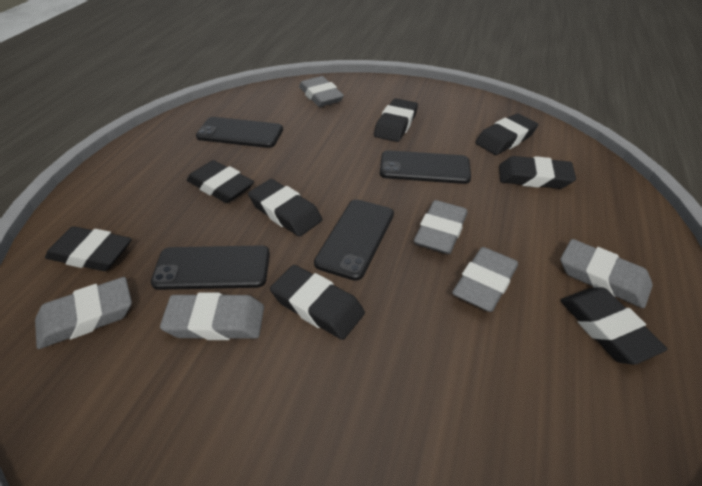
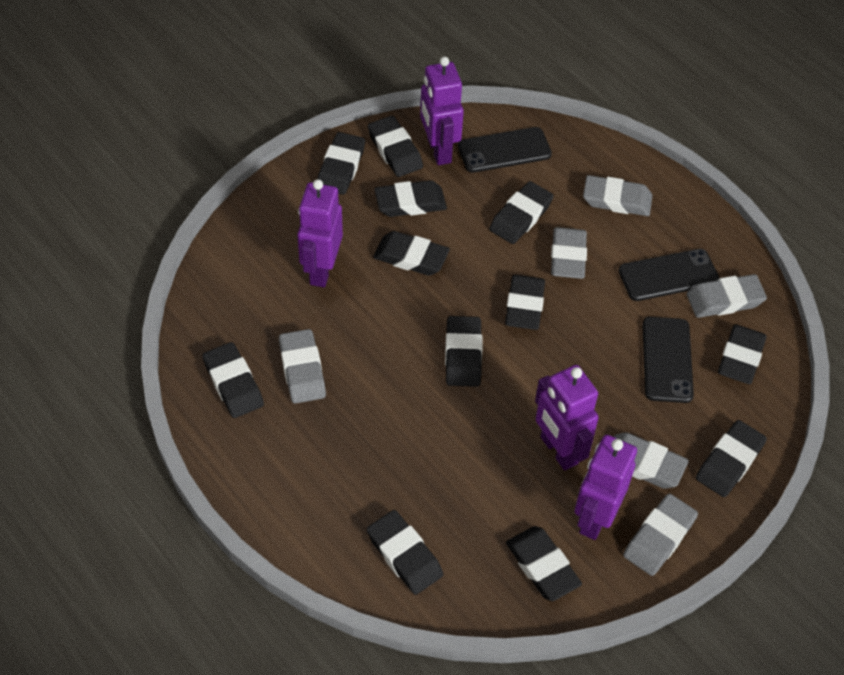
black eraser: 8 -> 12
black phone: 4 -> 3
purple robot: 0 -> 4

